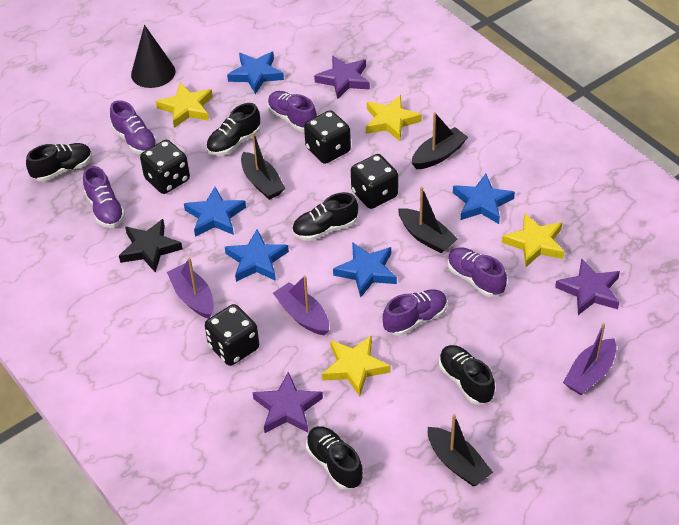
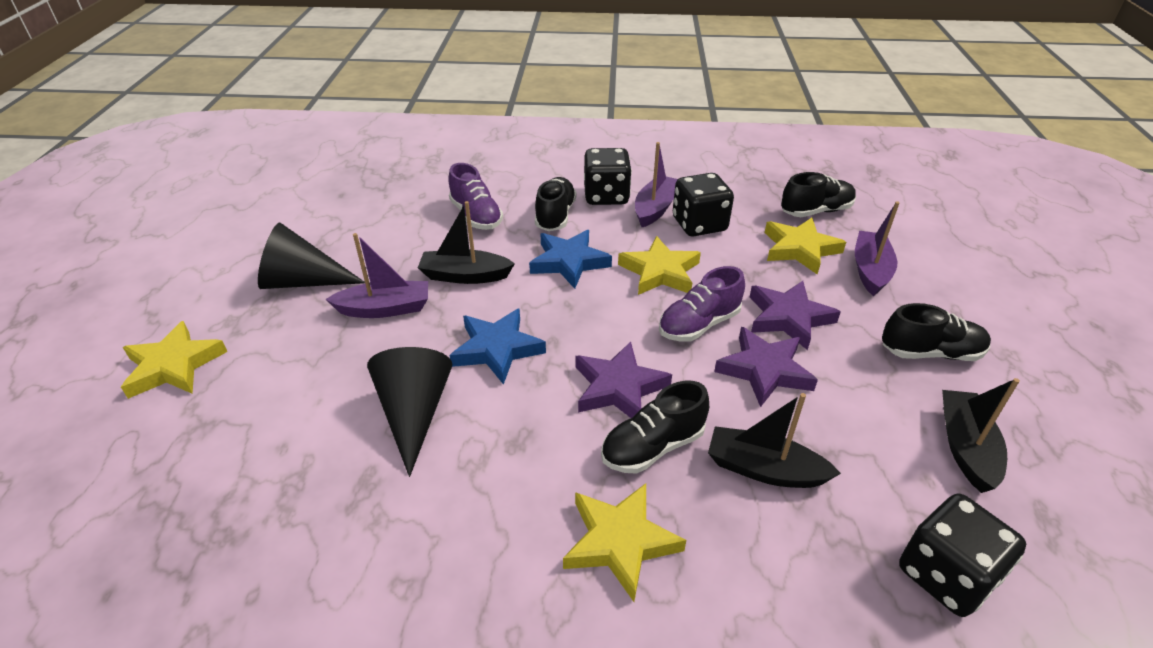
black boat: 4 -> 3
black cone: 1 -> 2
black dice: 4 -> 3
black shoe: 5 -> 4
black star: 1 -> 0
blue star: 5 -> 2
purple shoe: 5 -> 2

